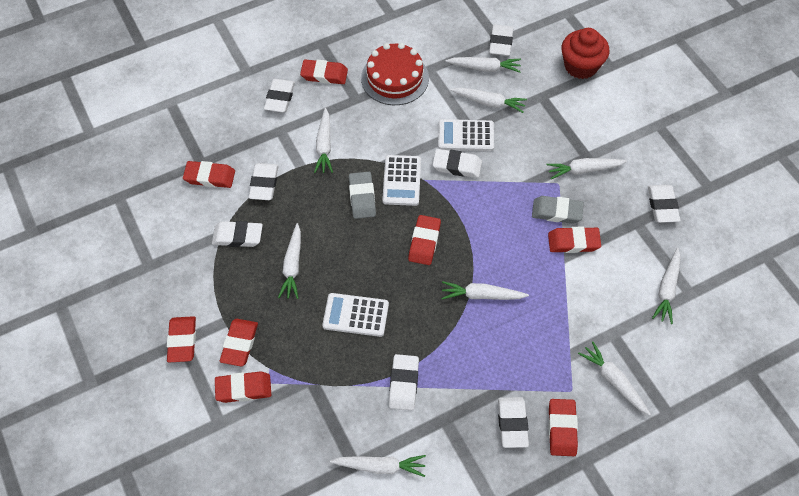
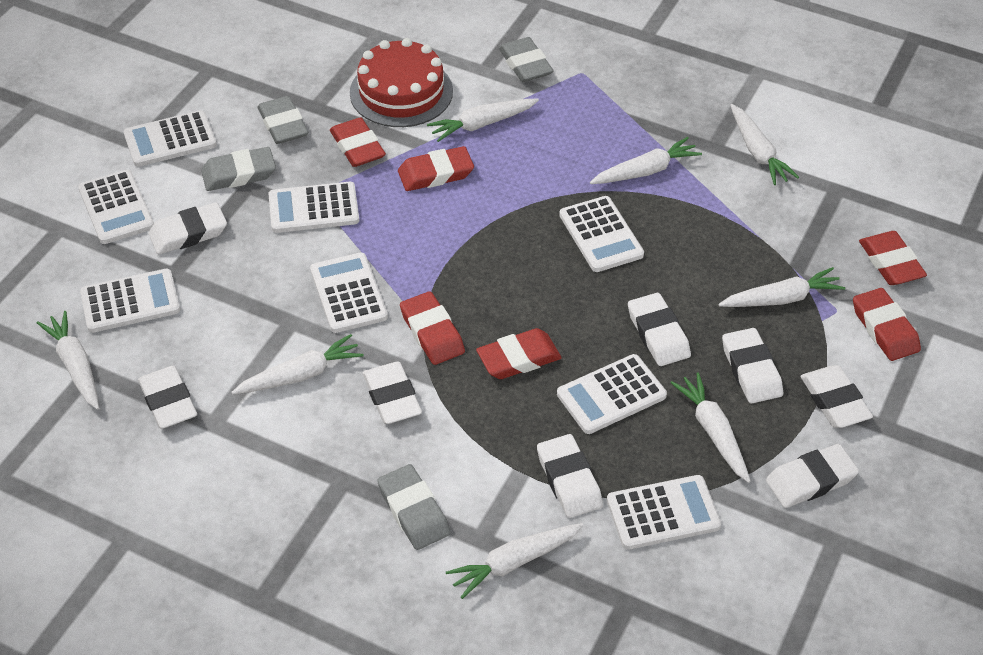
grey eraser: 2 -> 4
red cupcake: 1 -> 0
red eraser: 8 -> 6
white calculator: 3 -> 8
white carrot: 9 -> 8

